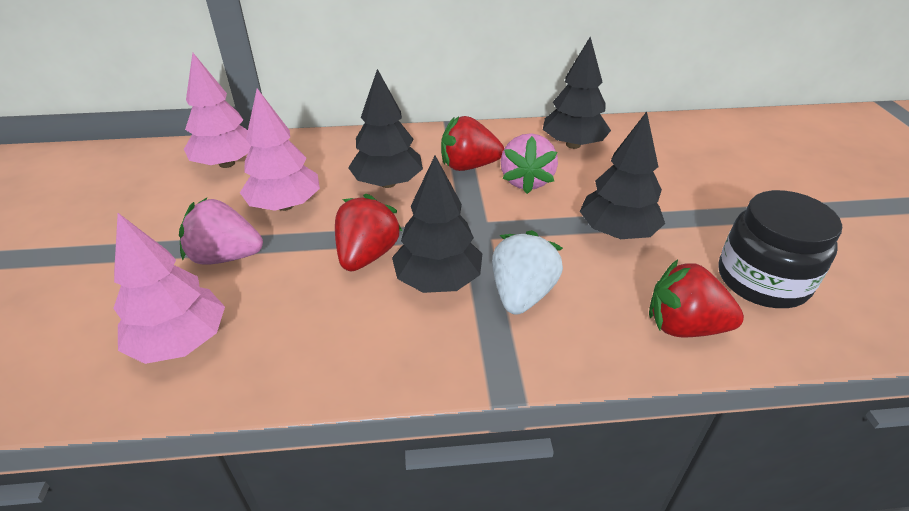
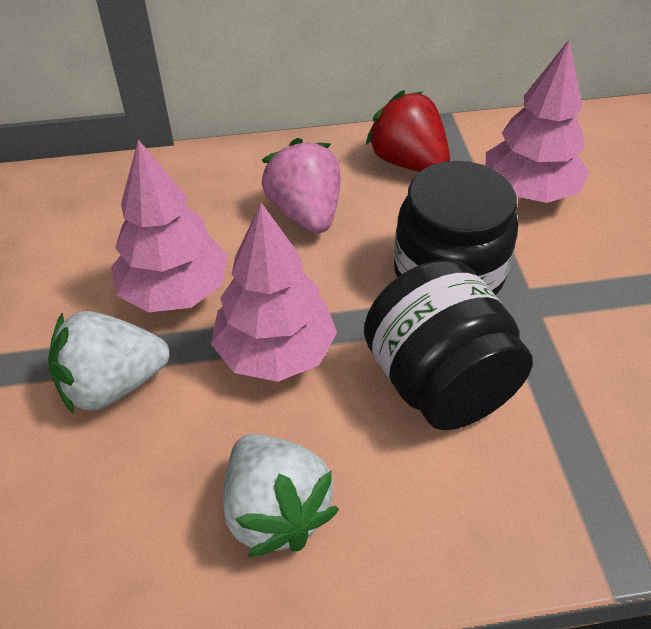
black jar: 1 -> 2
black tree: 4 -> 0
pink strawberry: 2 -> 1
red strawberry: 3 -> 1
white strawberry: 1 -> 2

